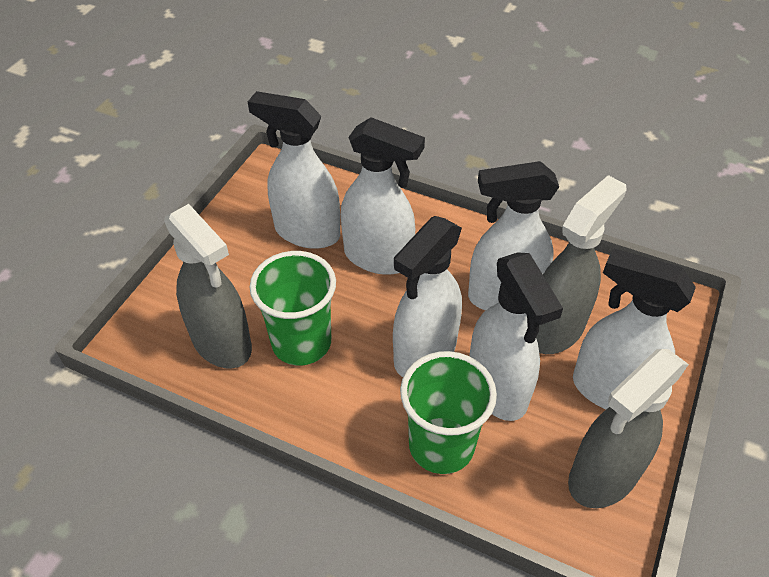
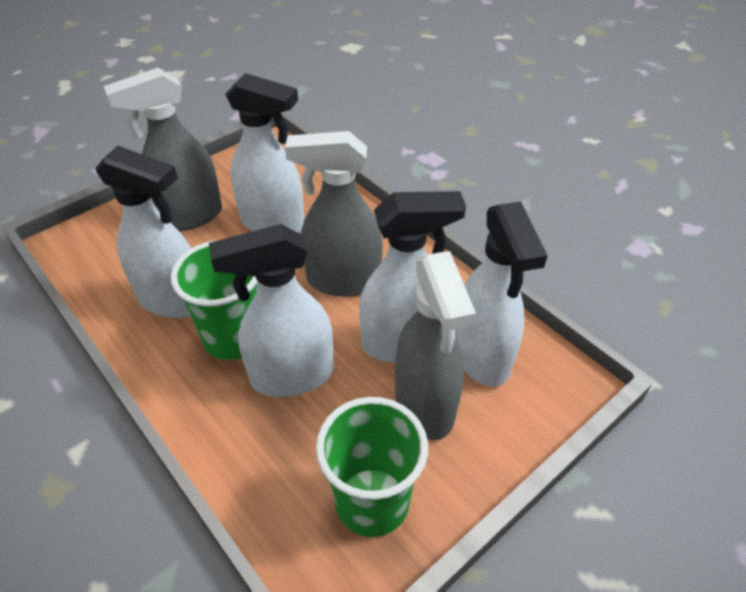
white spray bottle: 6 -> 5

